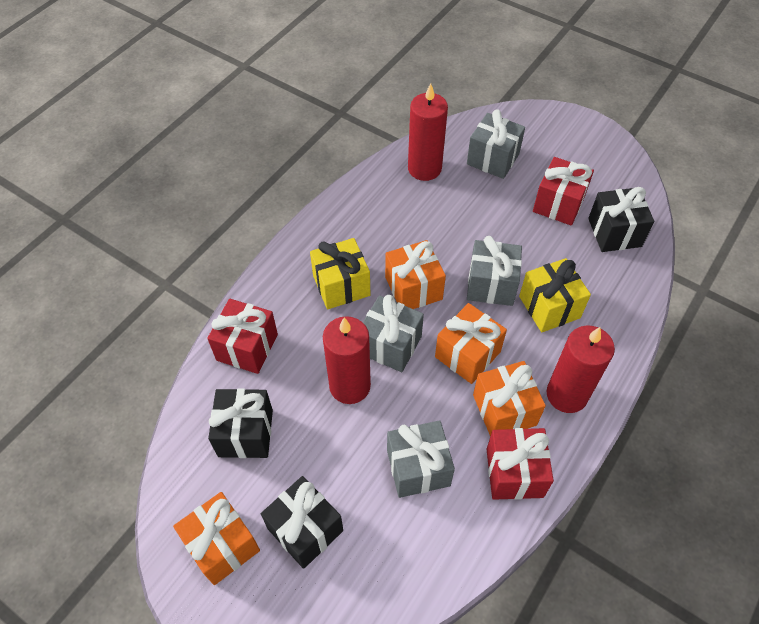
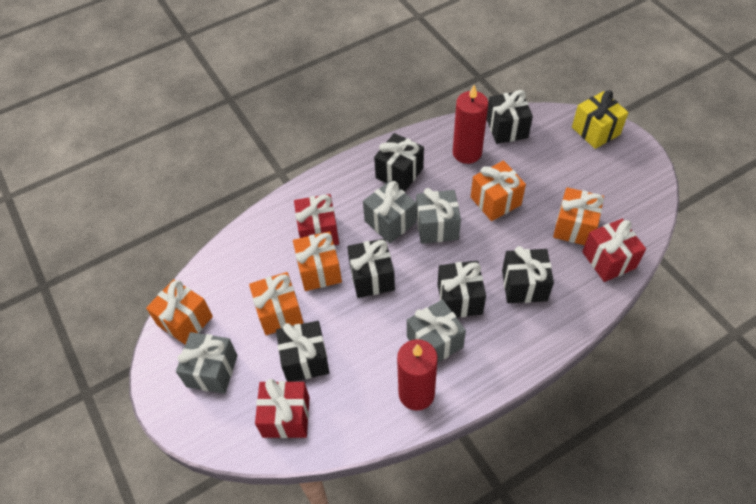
black gift: 3 -> 6
orange gift: 4 -> 5
red candle: 3 -> 2
yellow gift: 2 -> 1

